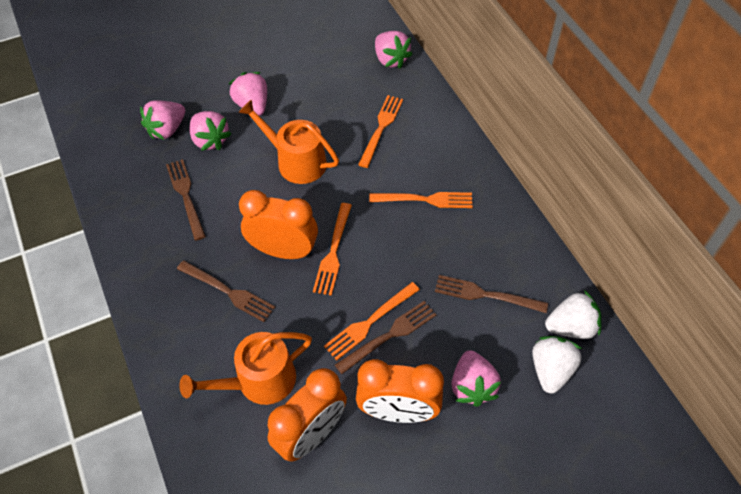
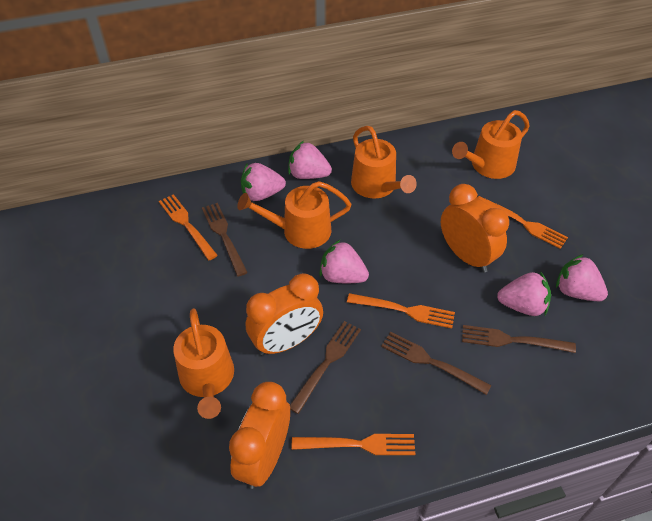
orange watering can: 2 -> 4
white strawberry: 2 -> 0

